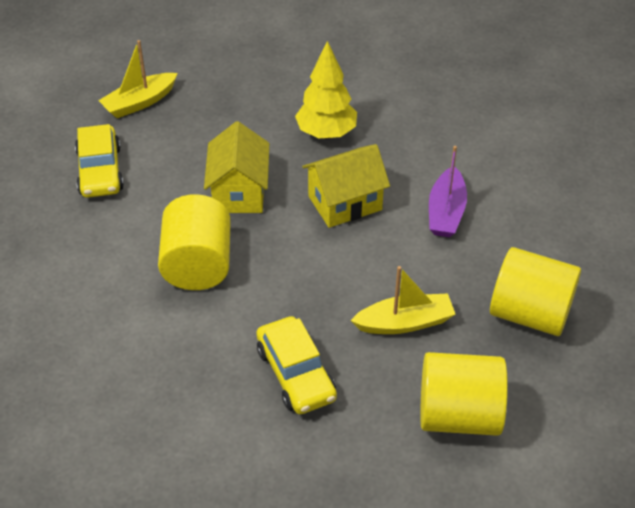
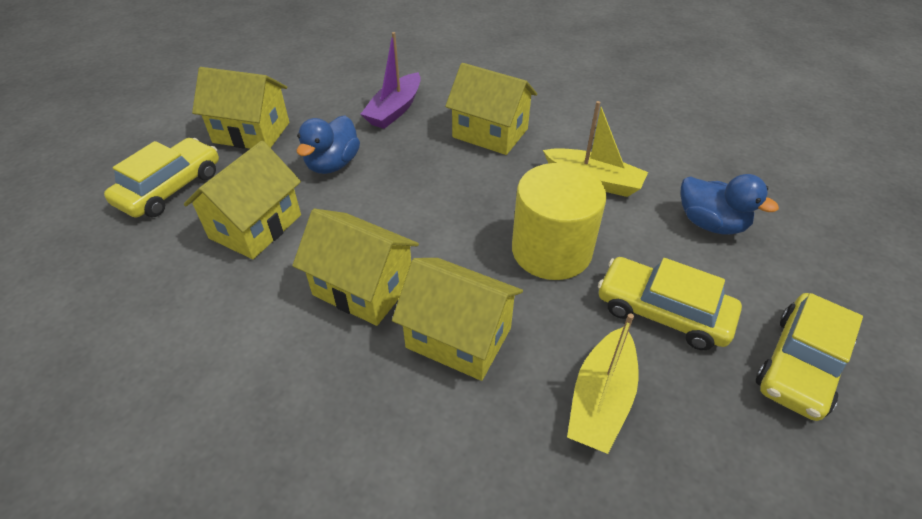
blue duck: 0 -> 2
yellow car: 2 -> 3
yellow cylinder: 3 -> 1
yellow house: 2 -> 5
yellow tree: 1 -> 0

